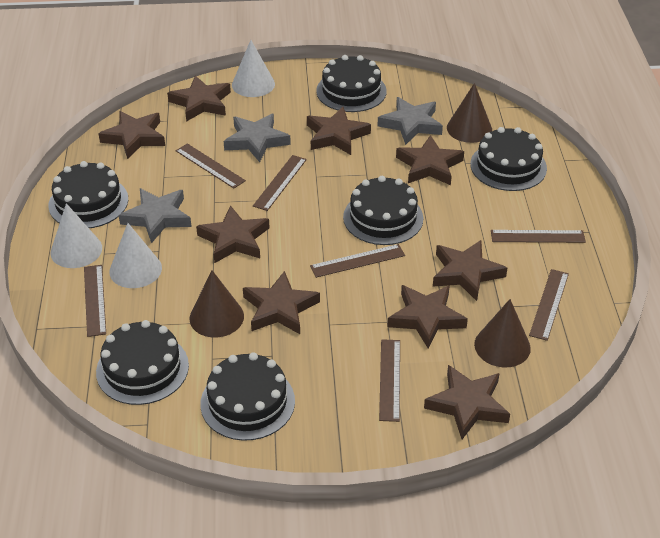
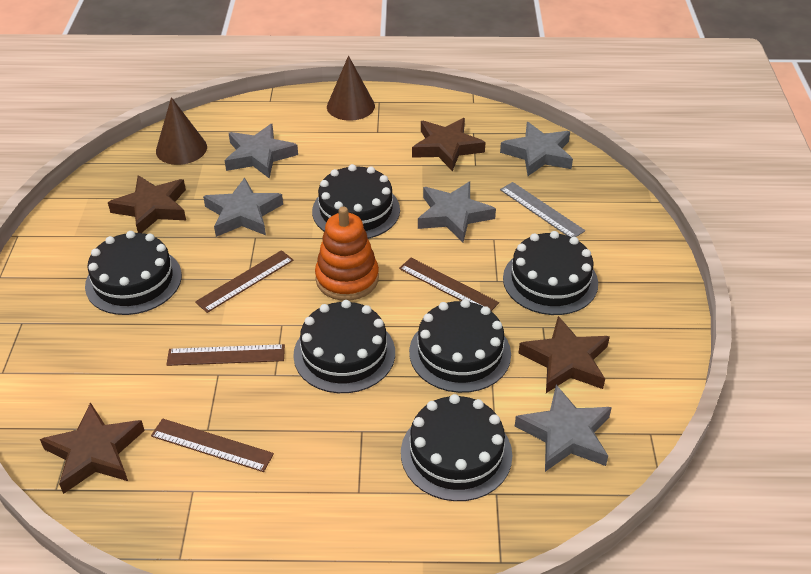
brown cone: 3 -> 2
brown ruler: 7 -> 4
brown star: 9 -> 4
grey ruler: 0 -> 1
grey star: 3 -> 5
orange stacking toy: 0 -> 1
white cone: 3 -> 0

